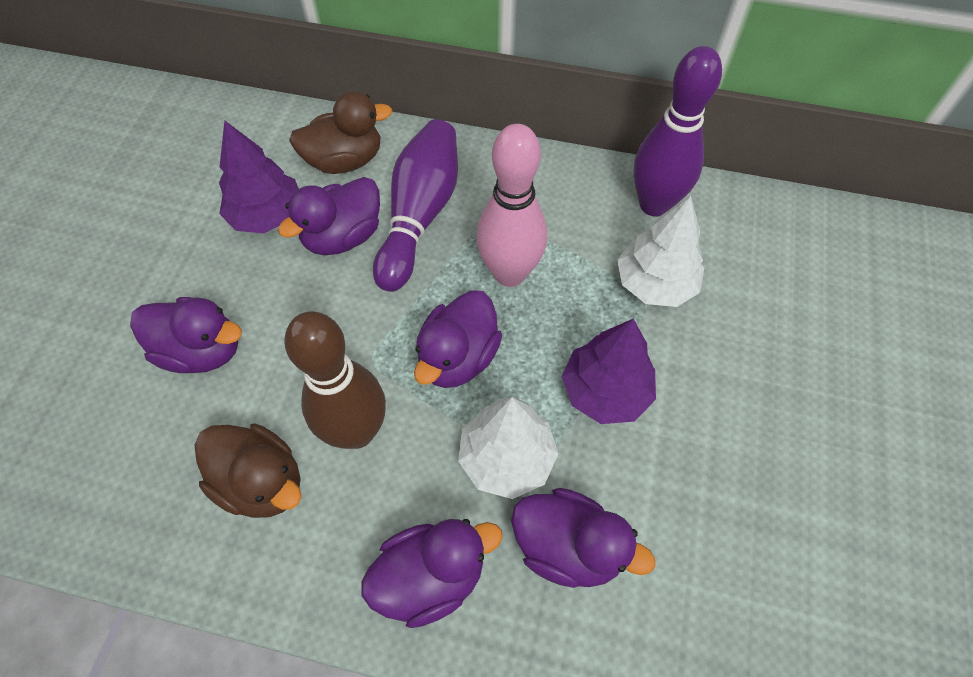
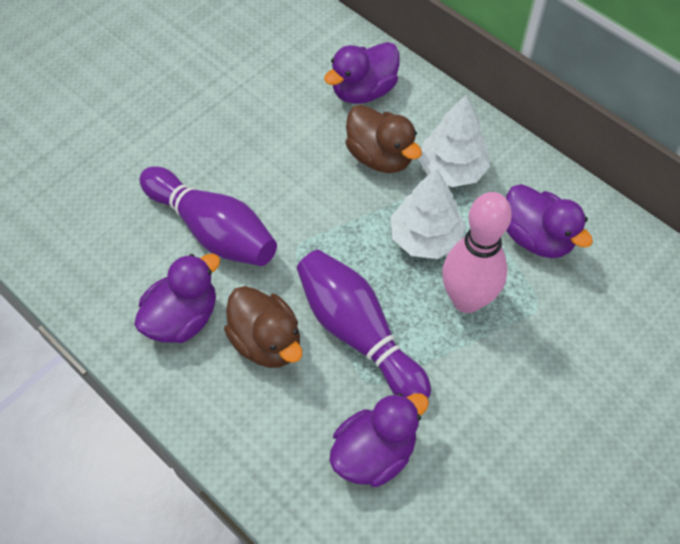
brown bowling pin: 1 -> 0
purple duck: 5 -> 4
purple tree: 2 -> 0

